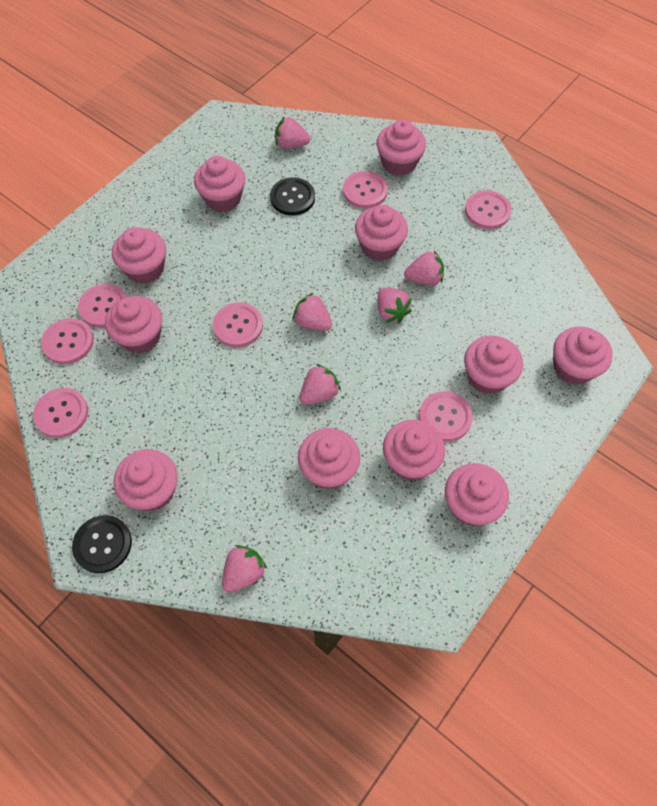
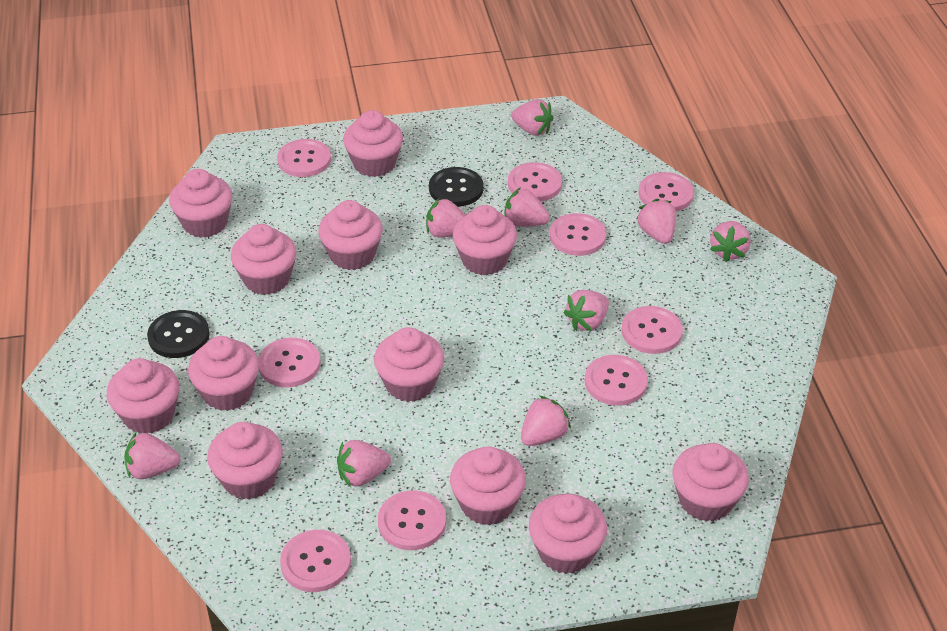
pink button: 7 -> 9
pink cupcake: 11 -> 12
pink strawberry: 6 -> 9

